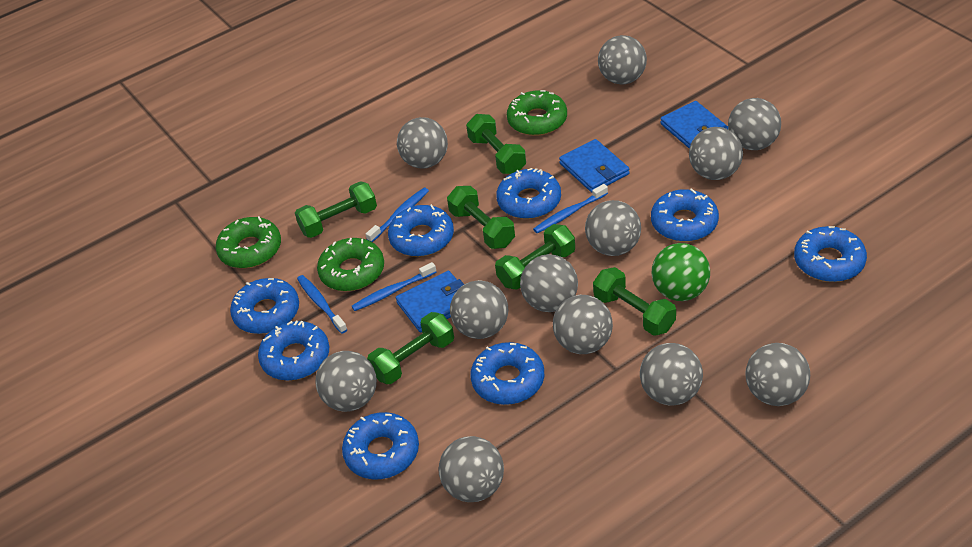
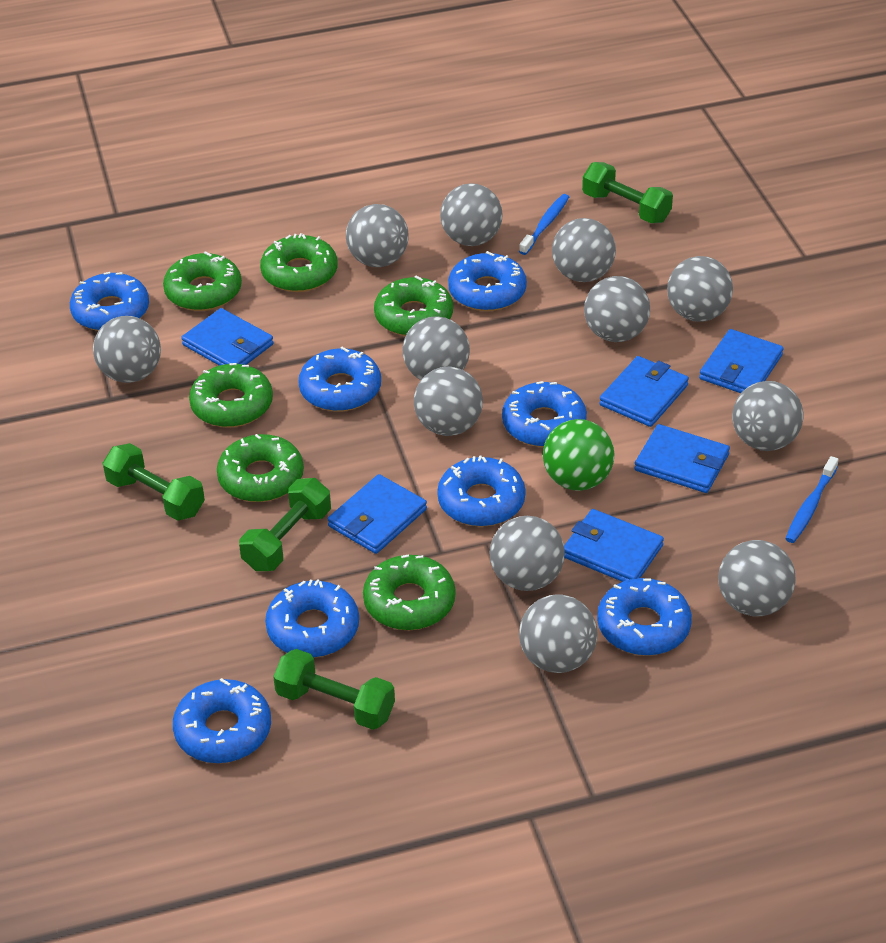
blue toothbrush: 4 -> 2
blue wallet: 3 -> 6
green donut: 3 -> 6
green dumbbell: 6 -> 4

